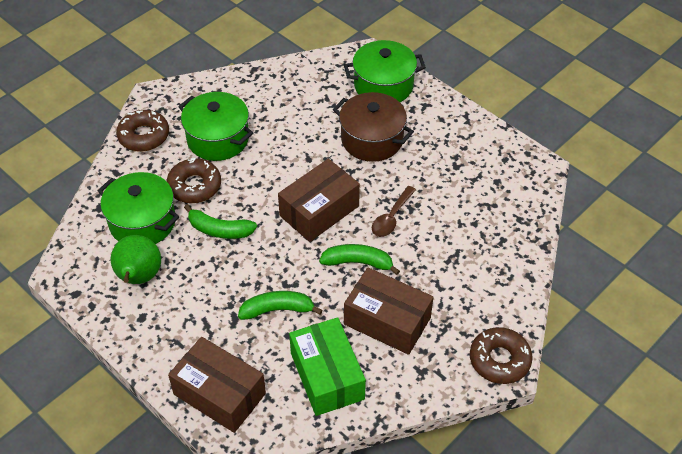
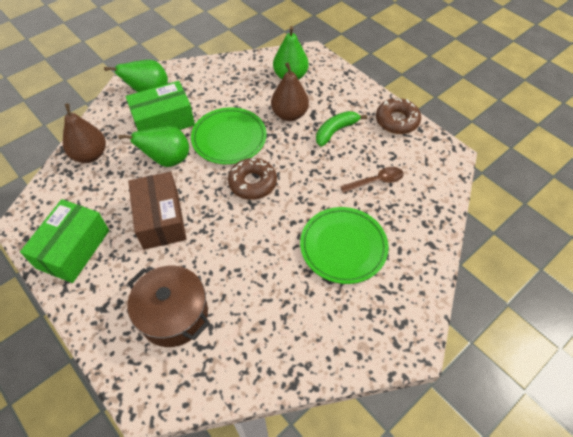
brown box: 3 -> 1
brown donut: 3 -> 2
brown pear: 0 -> 2
green banana: 3 -> 1
green box: 1 -> 2
green pear: 1 -> 3
green plate: 0 -> 2
green pot: 3 -> 0

